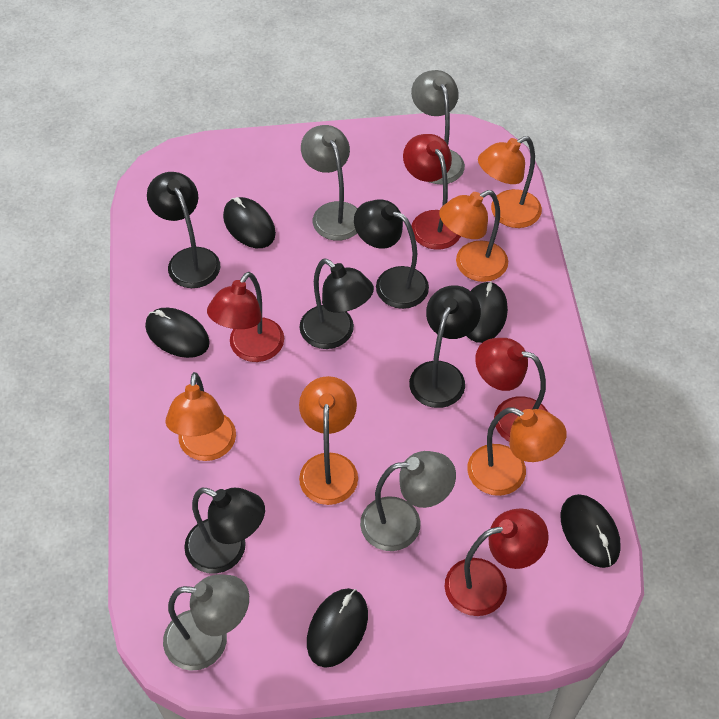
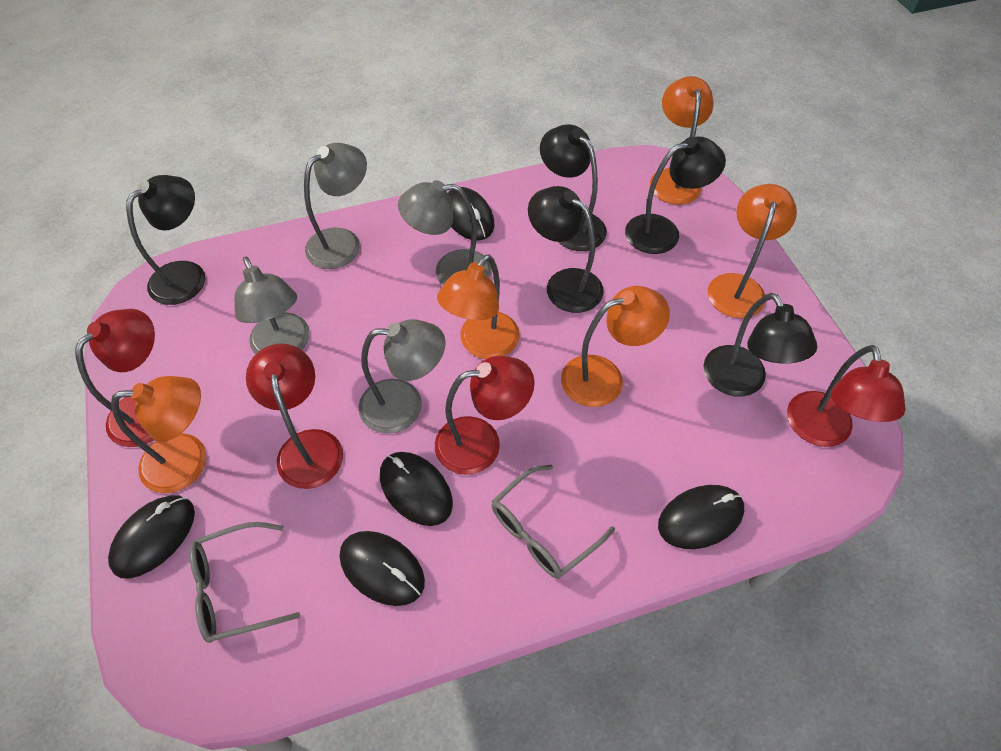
grey glasses: 0 -> 2

